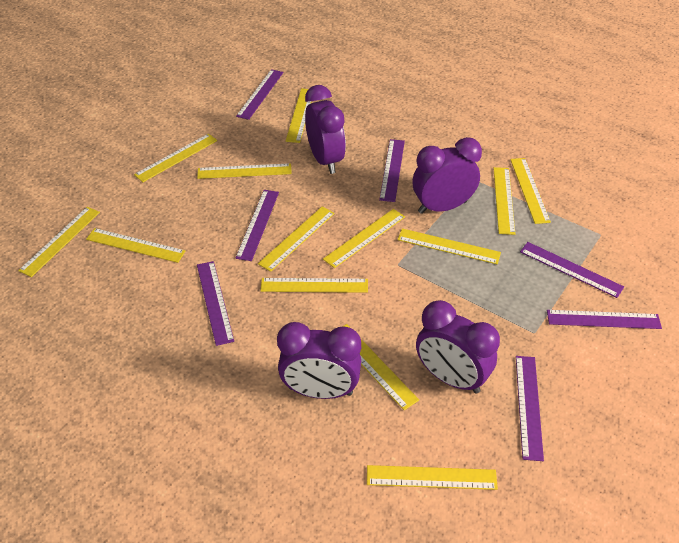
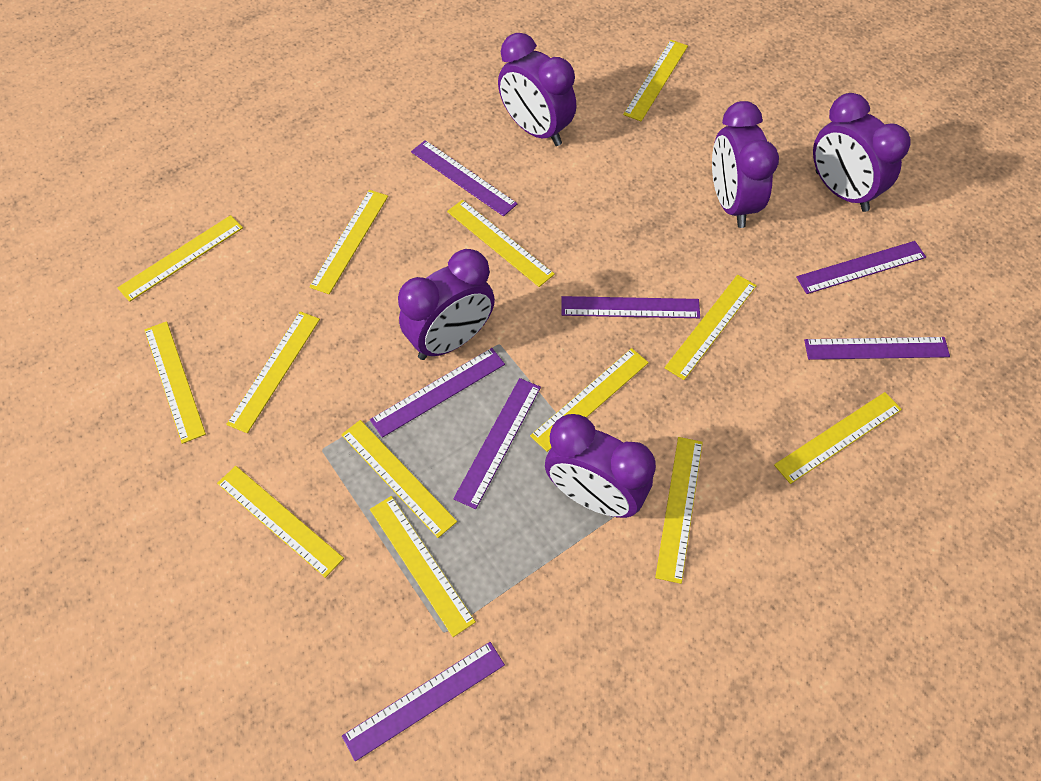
purple clock: 4 -> 5

